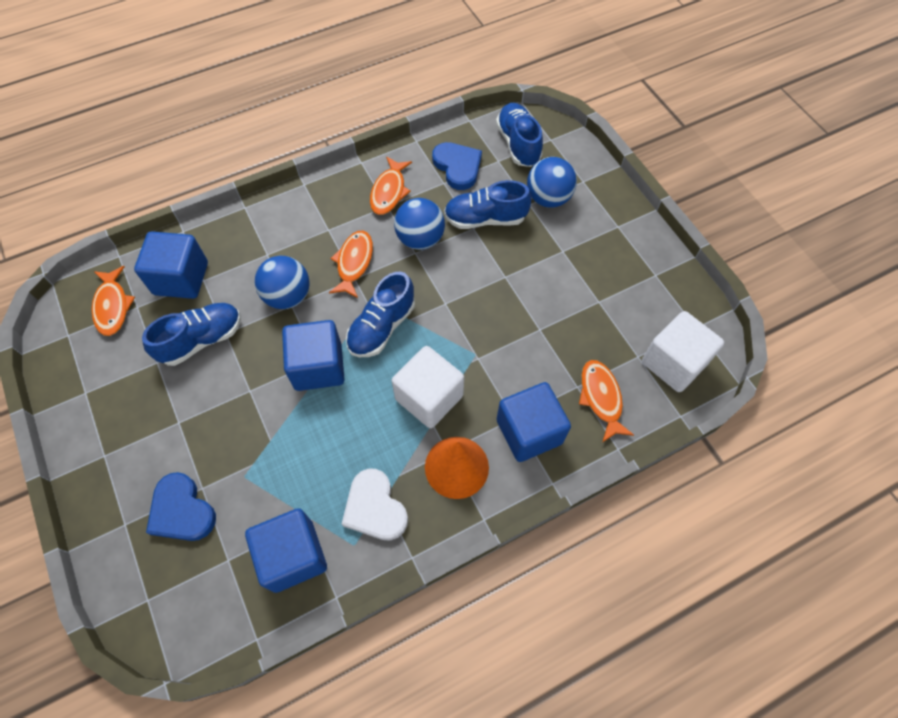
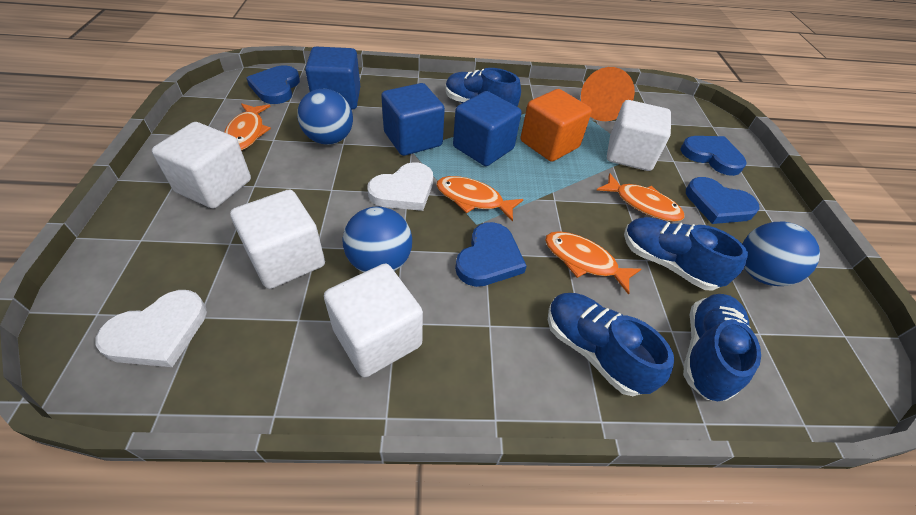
blue cube: 4 -> 3
blue heart: 2 -> 4
orange cube: 0 -> 1
white cube: 2 -> 4
white heart: 1 -> 2

